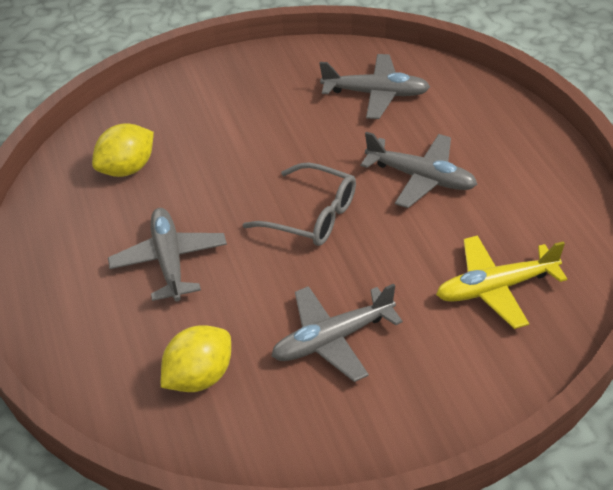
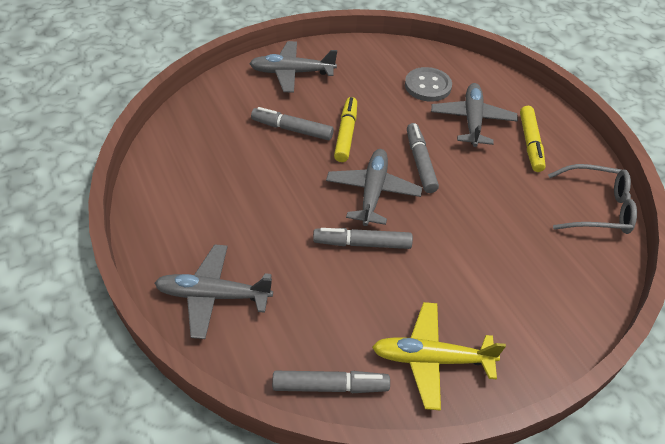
grey button: 0 -> 1
grey marker: 0 -> 4
yellow lemon: 2 -> 0
yellow marker: 0 -> 2

